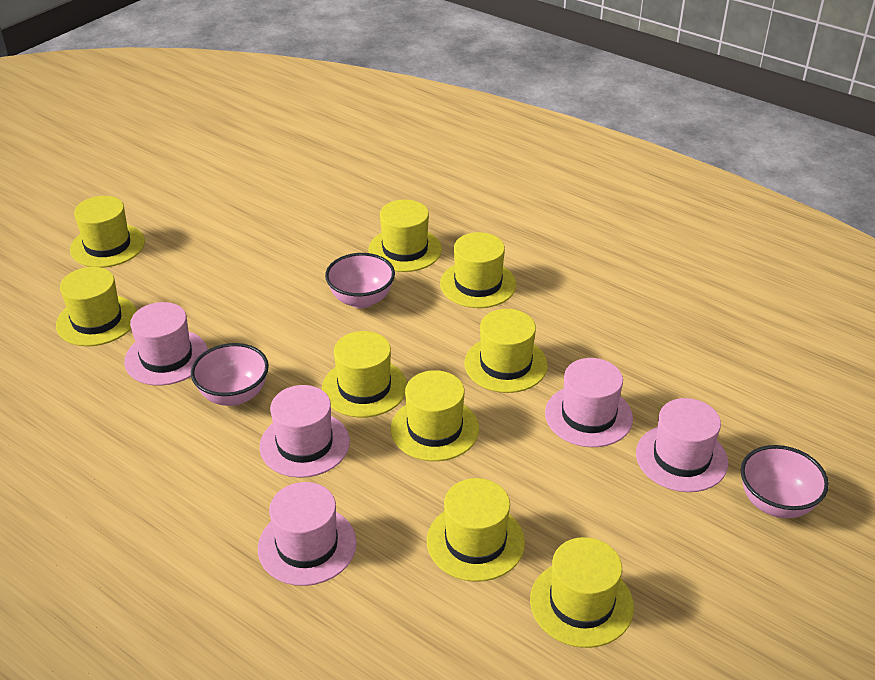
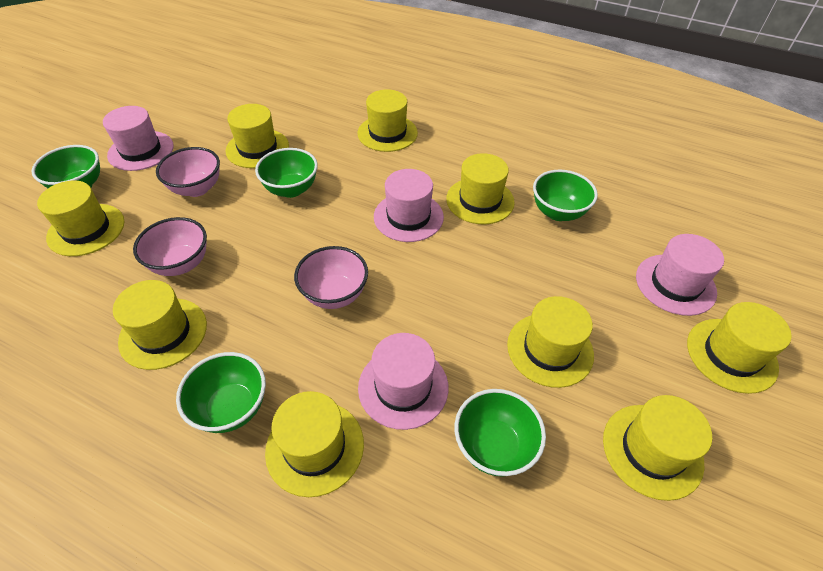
green bowl: 0 -> 5
pink hat: 5 -> 4

